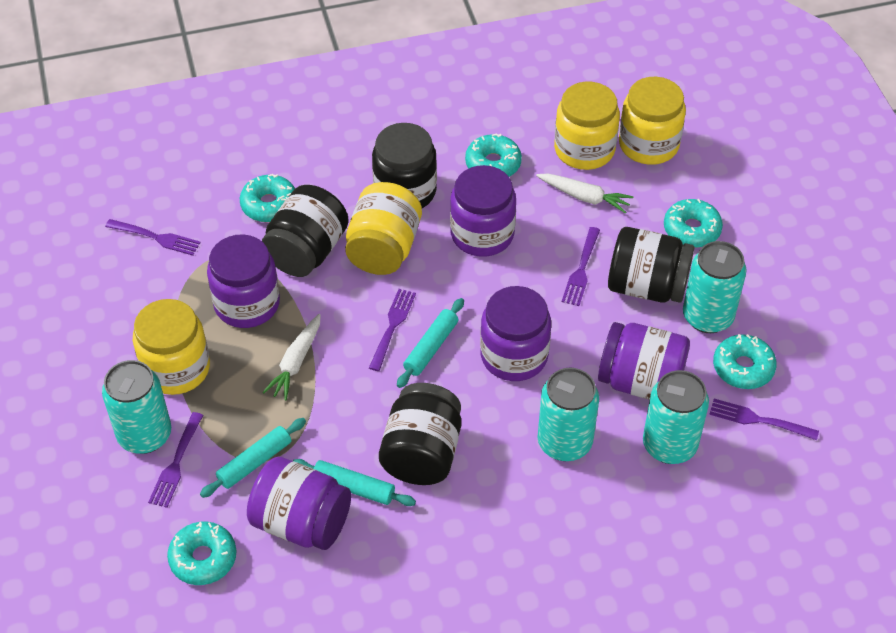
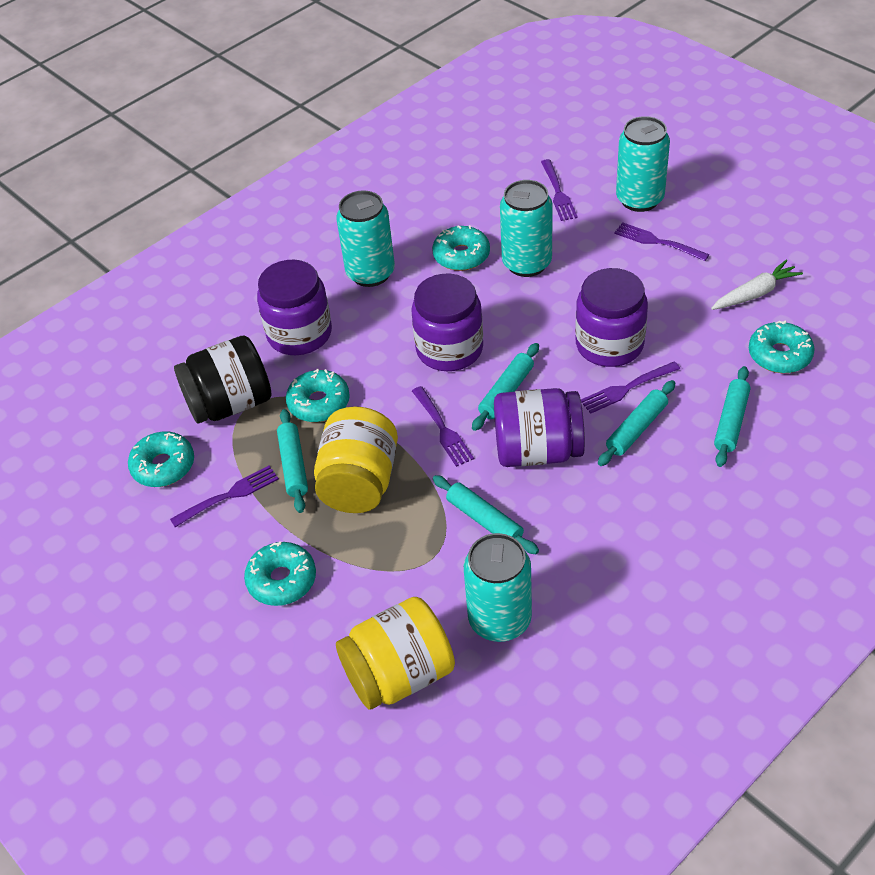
black jar: 4 -> 1
purple jar: 5 -> 4
turquoise rolling pin: 3 -> 5
white carrot: 2 -> 1
yellow jar: 4 -> 2

